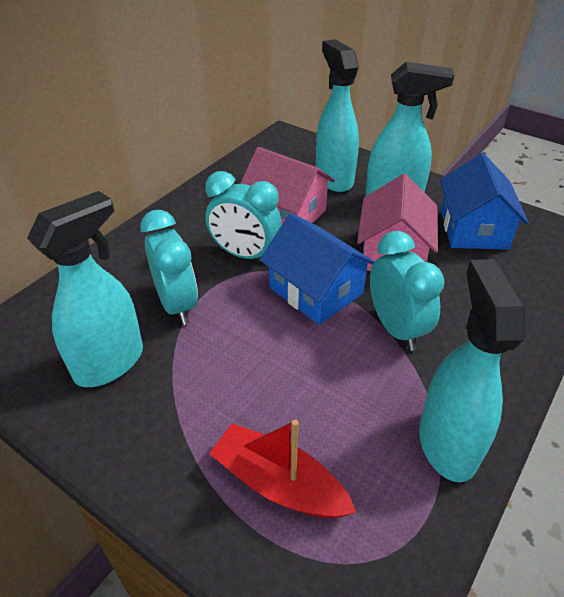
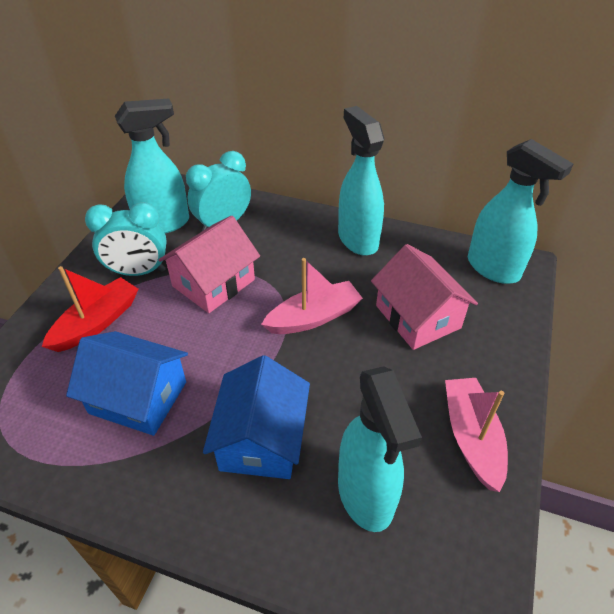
pink boat: 0 -> 2
turquoise clock: 3 -> 2

